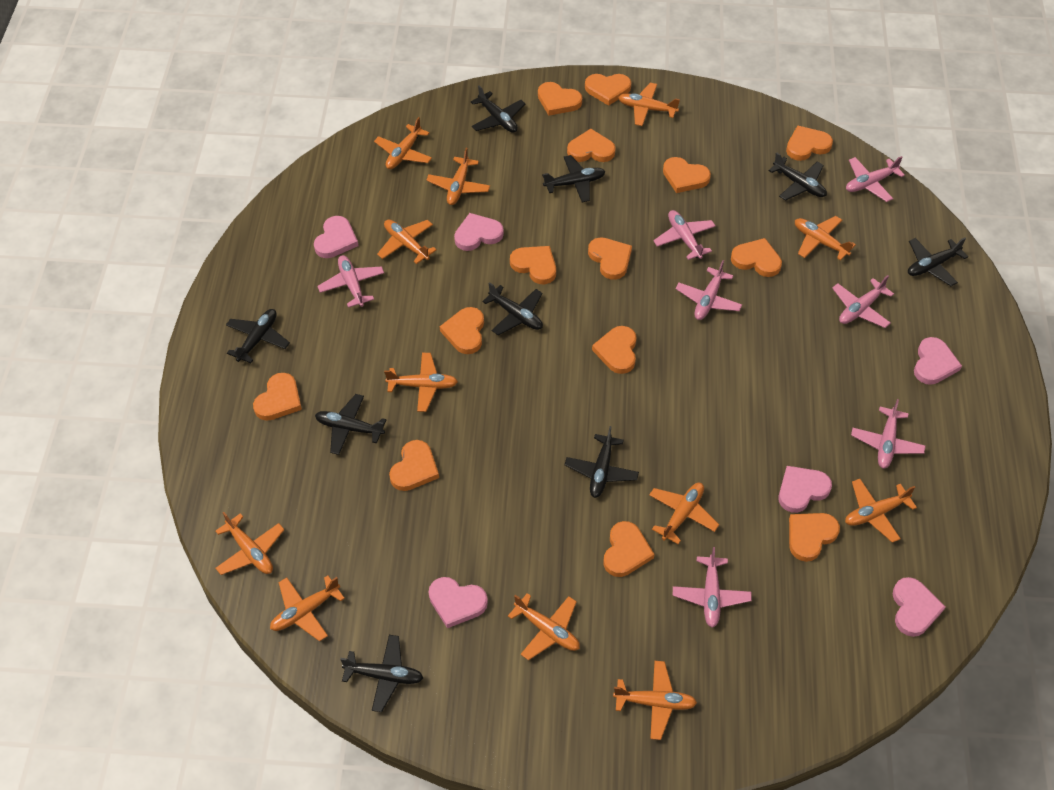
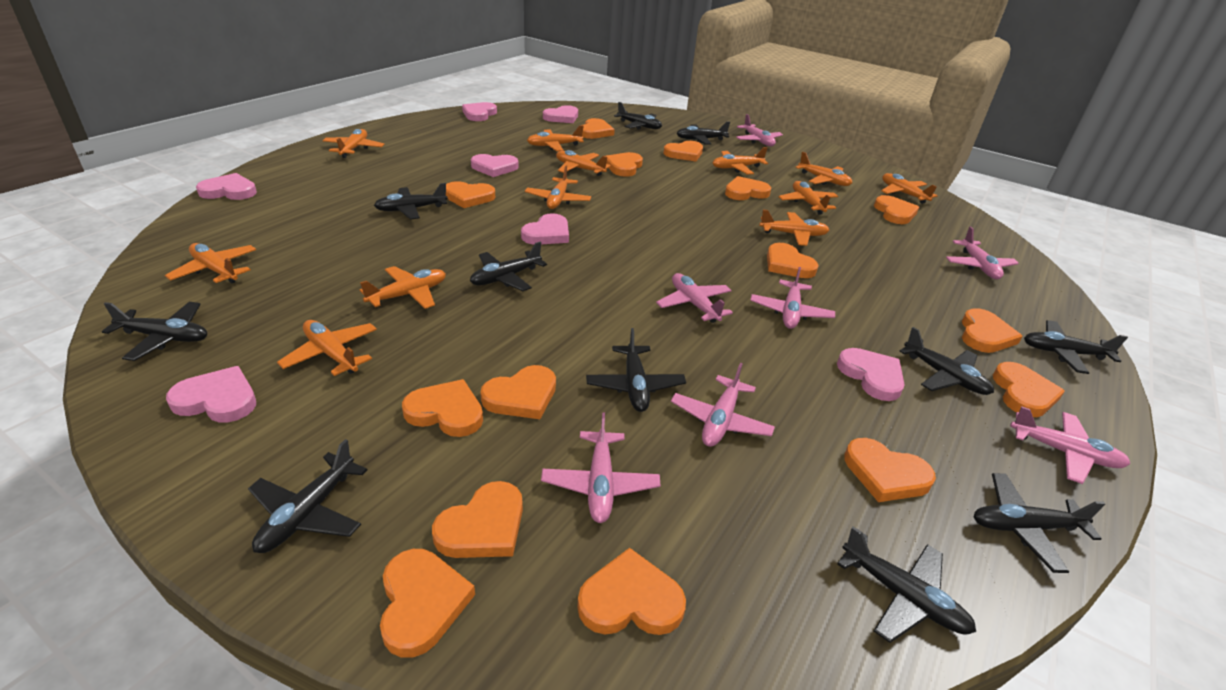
black plane: 9 -> 11
orange heart: 14 -> 15
pink heart: 6 -> 7

